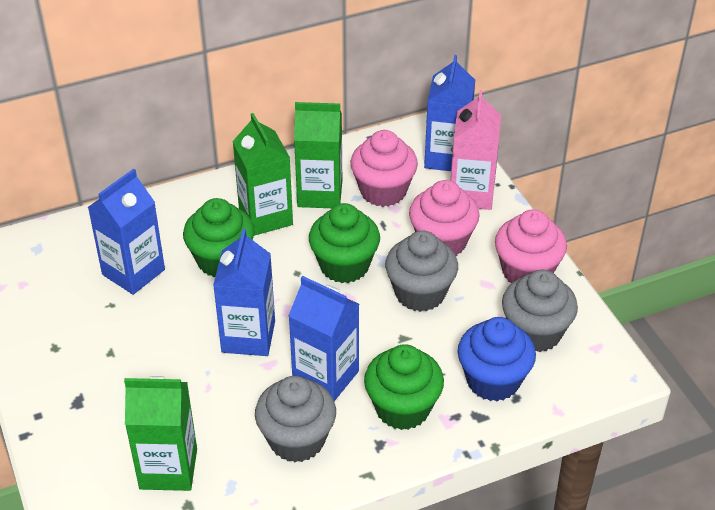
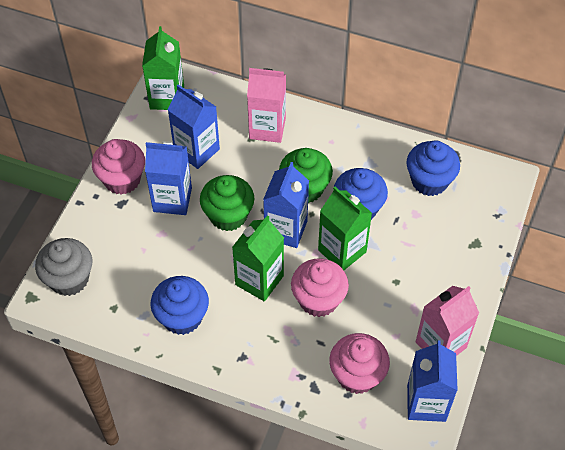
blue cupcake: 1 -> 3
green cupcake: 3 -> 2
grey cupcake: 3 -> 1
pink carton: 1 -> 2

